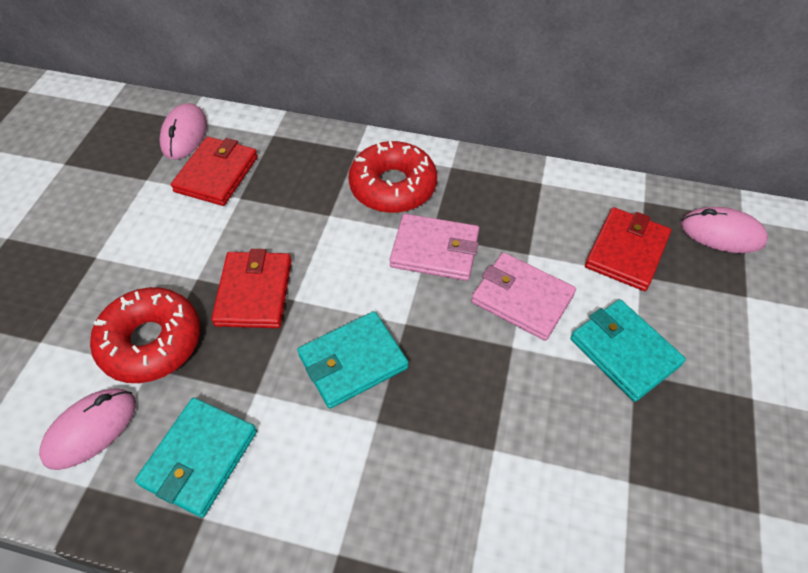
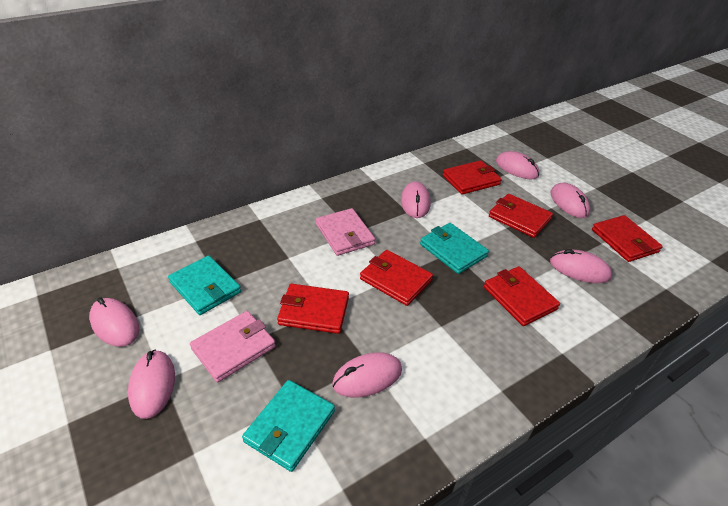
pink mouse: 3 -> 7
red donut: 2 -> 0
red wallet: 3 -> 6

